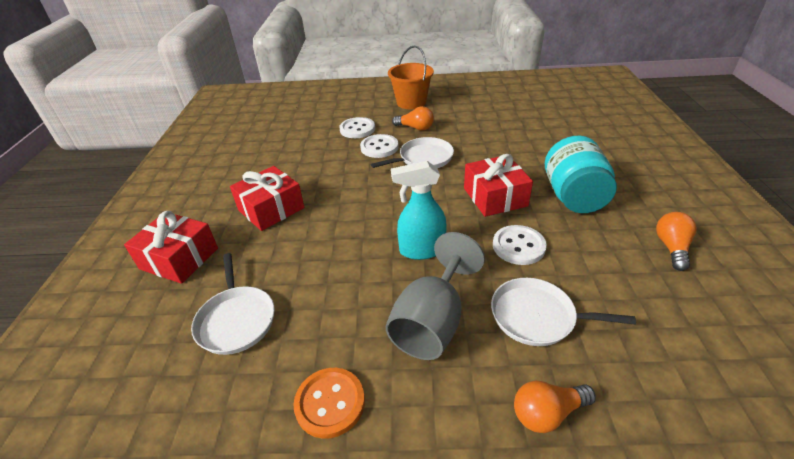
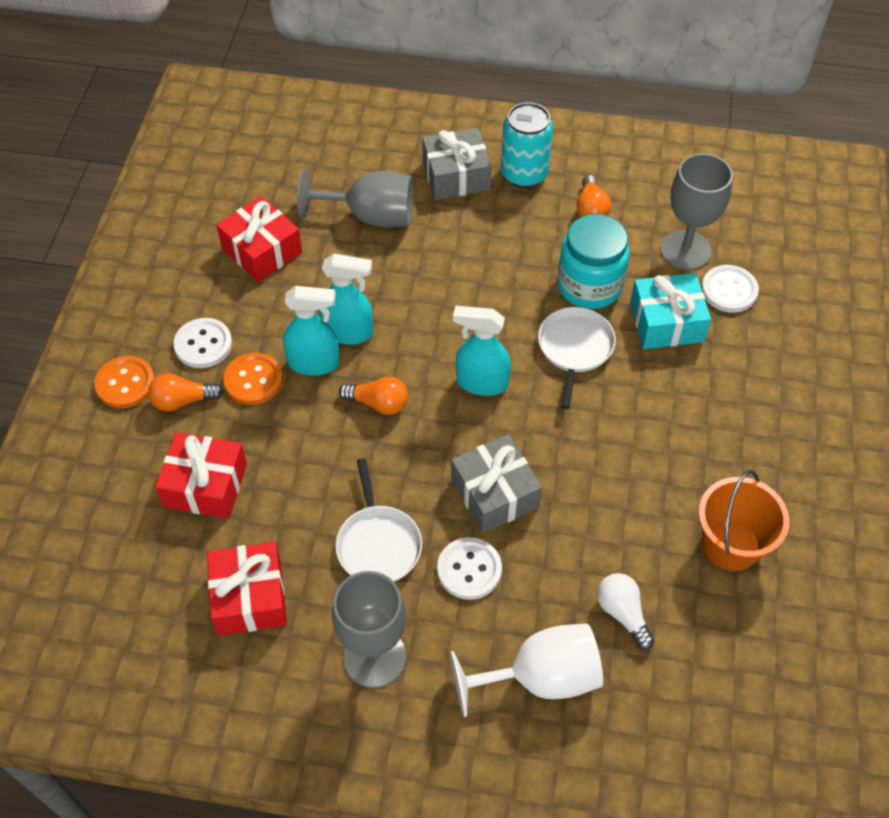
grey gift: 0 -> 2
grey goblet: 1 -> 3
orange button: 1 -> 2
turquoise can: 0 -> 1
turquoise gift: 0 -> 1
turquoise spray bottle: 1 -> 3
white goblet: 0 -> 1
white light bulb: 0 -> 1
white pan: 3 -> 2

